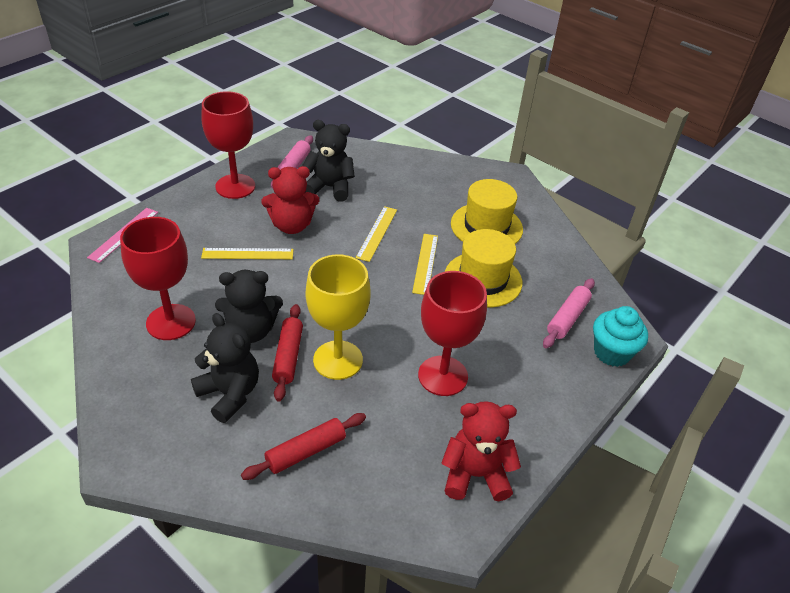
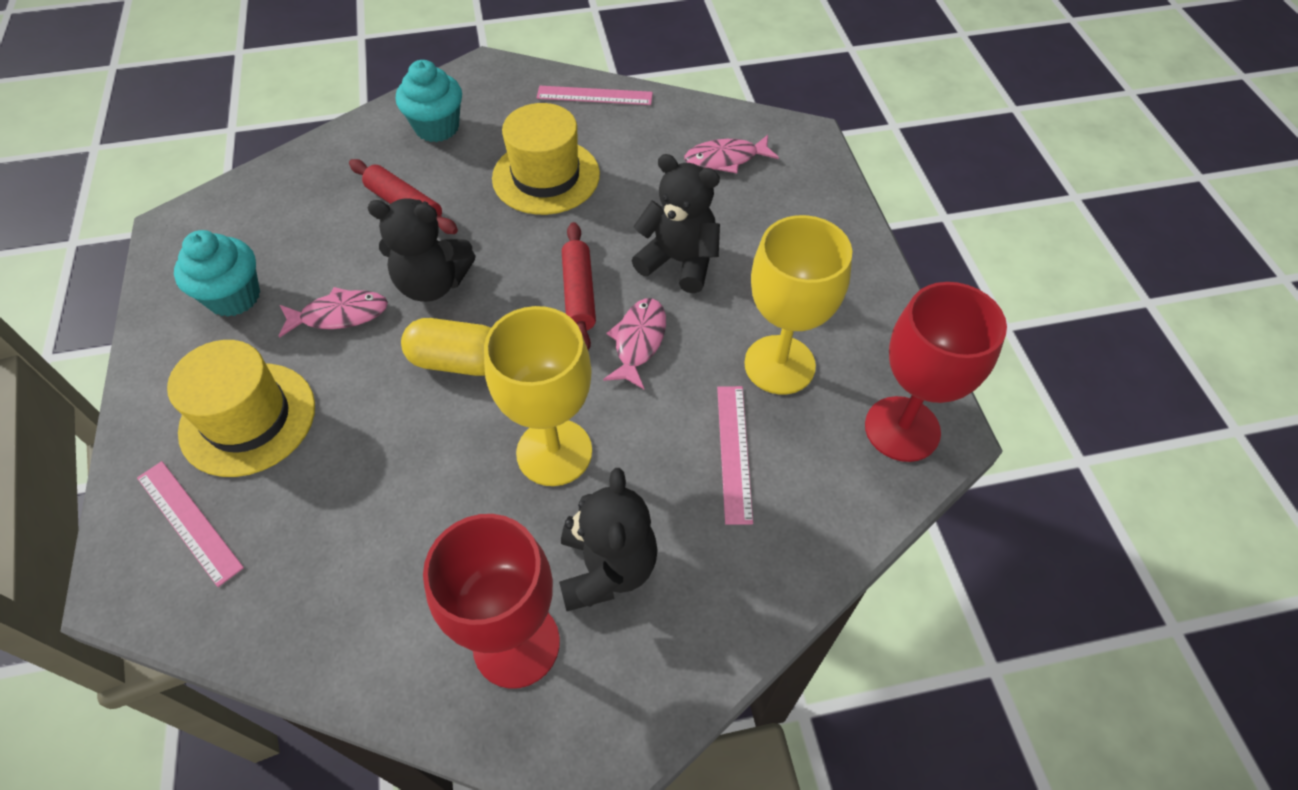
pink fish: 0 -> 3
pink rolling pin: 2 -> 0
pink ruler: 1 -> 3
red goblet: 3 -> 2
red teddy bear: 2 -> 0
turquoise cupcake: 1 -> 2
yellow capsule: 0 -> 1
yellow goblet: 1 -> 2
yellow ruler: 3 -> 0

